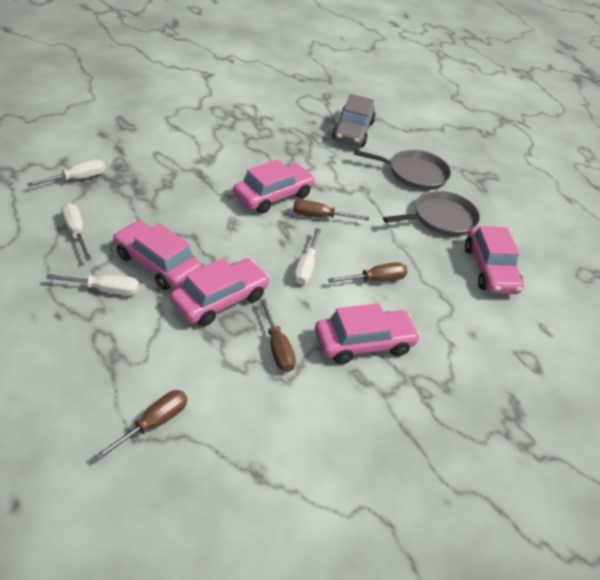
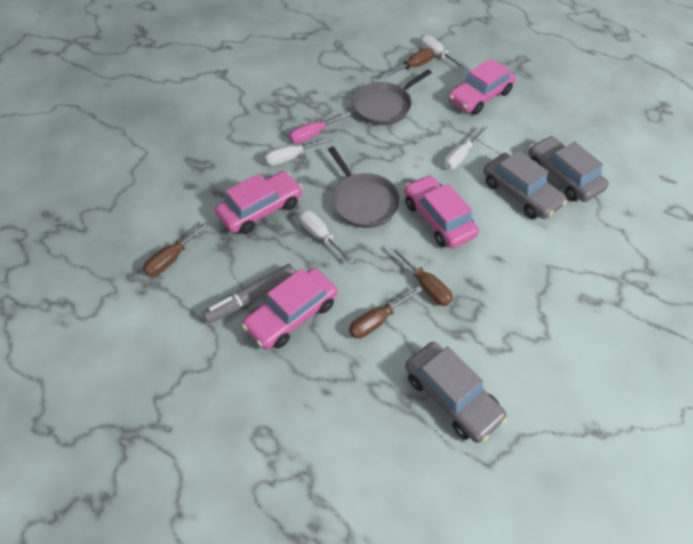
grey car: 1 -> 3
grey marker: 0 -> 1
pink car: 5 -> 4
pink screwdriver: 0 -> 1

